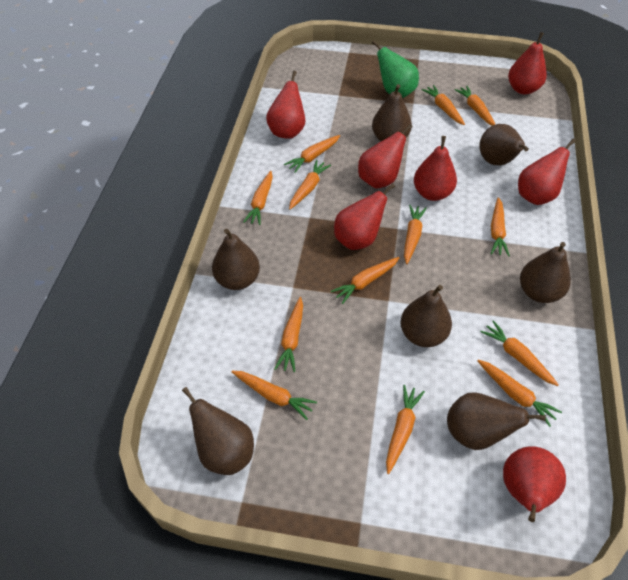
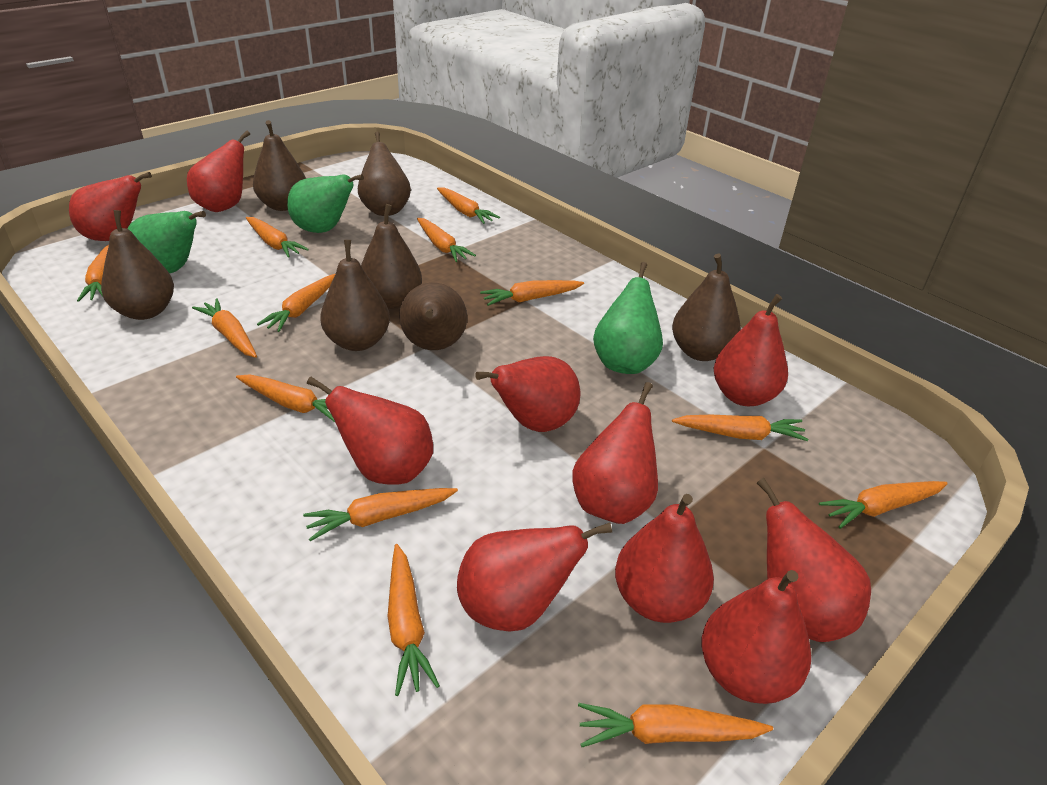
green pear: 1 -> 3
red pear: 7 -> 10

